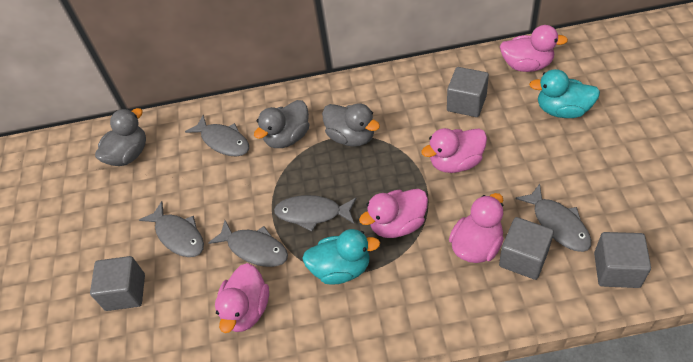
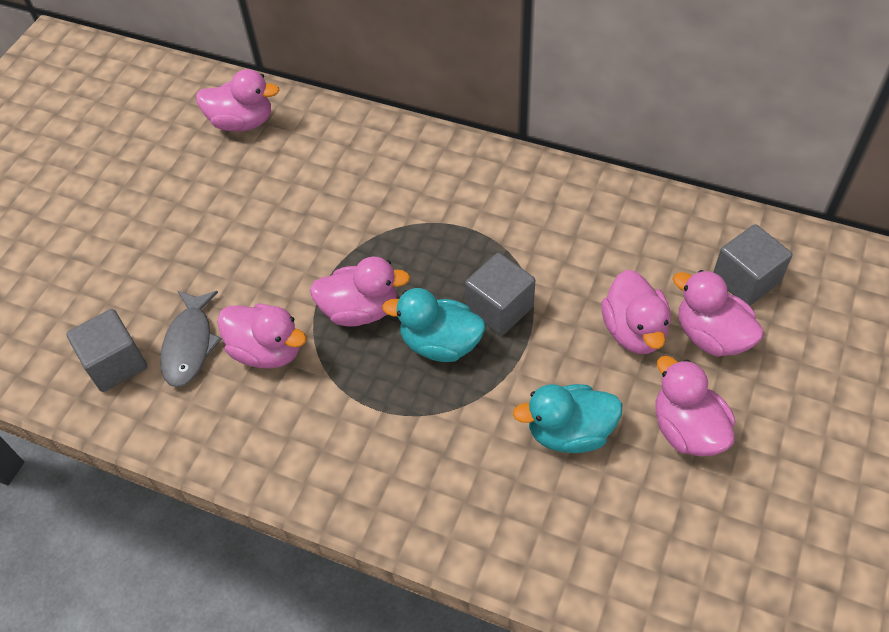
grey cube: 4 -> 3
grey duck: 3 -> 0
grey fish: 5 -> 1
pink duck: 5 -> 6

